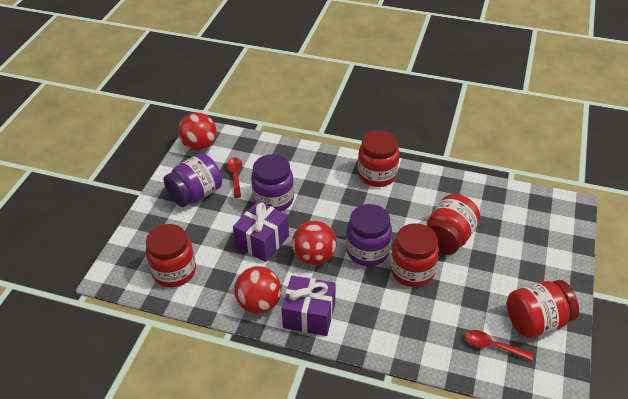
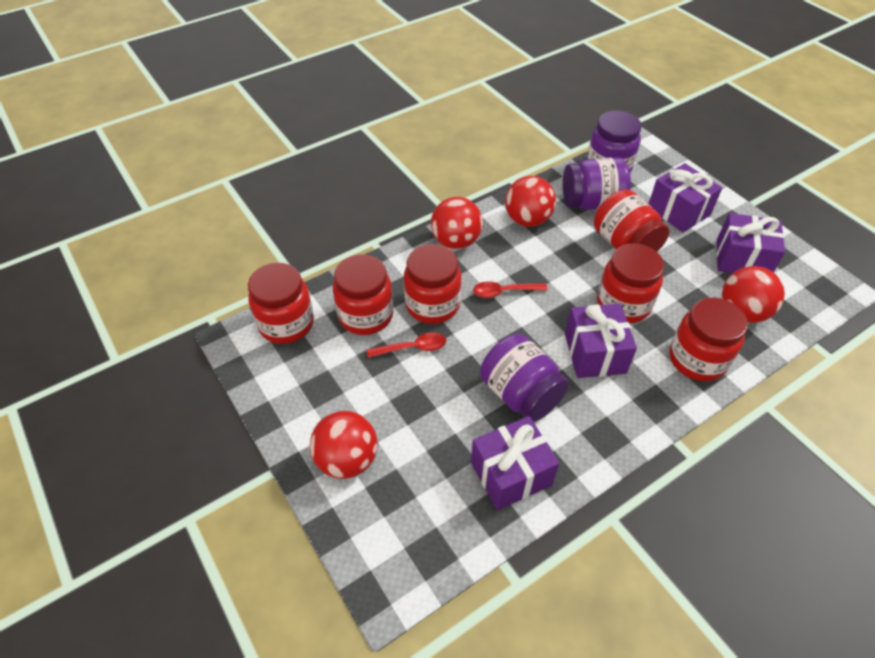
purple gift: 2 -> 4
red ball: 3 -> 4
red jar: 5 -> 6

